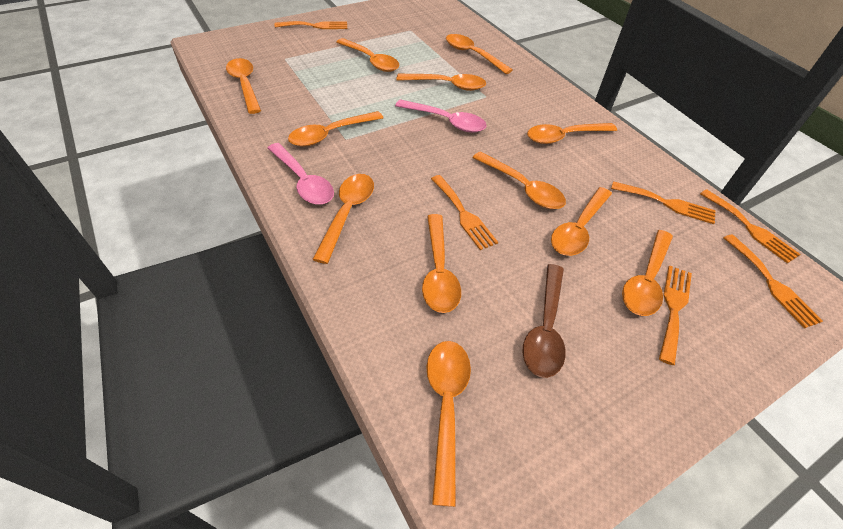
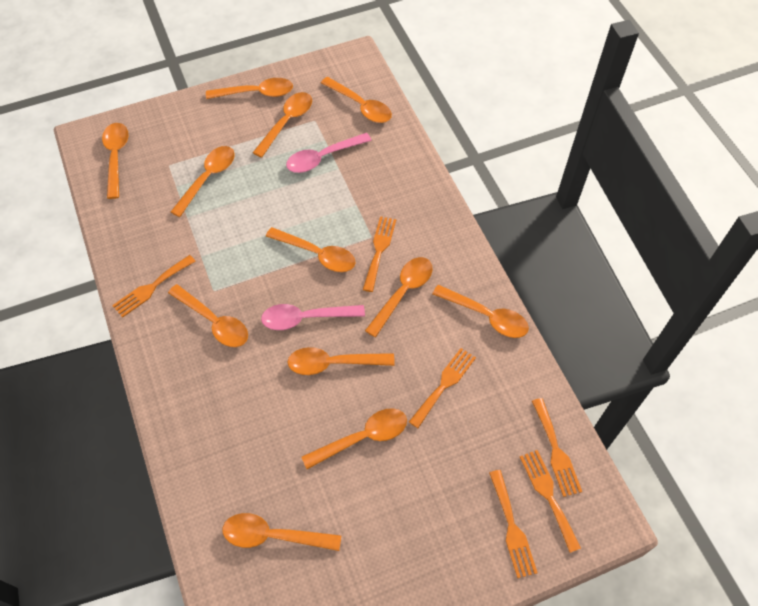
brown spoon: 1 -> 0

